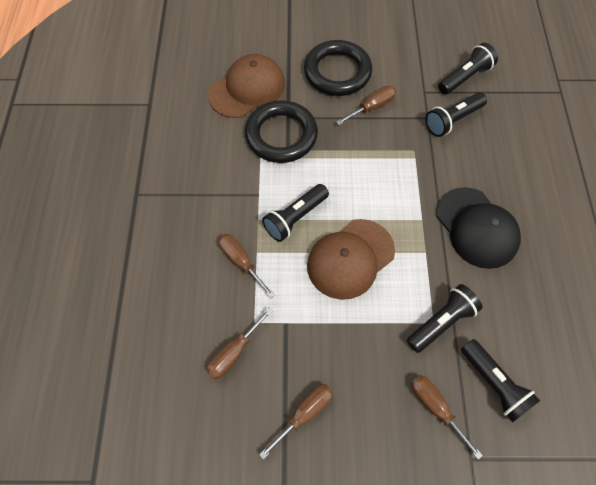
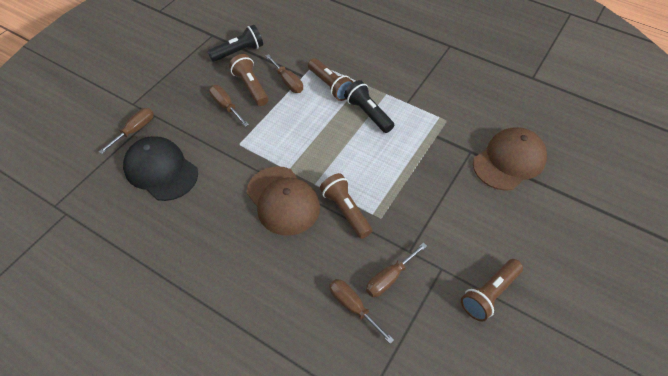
black flashlight: 5 -> 2
black ring: 2 -> 0
brown flashlight: 0 -> 4

